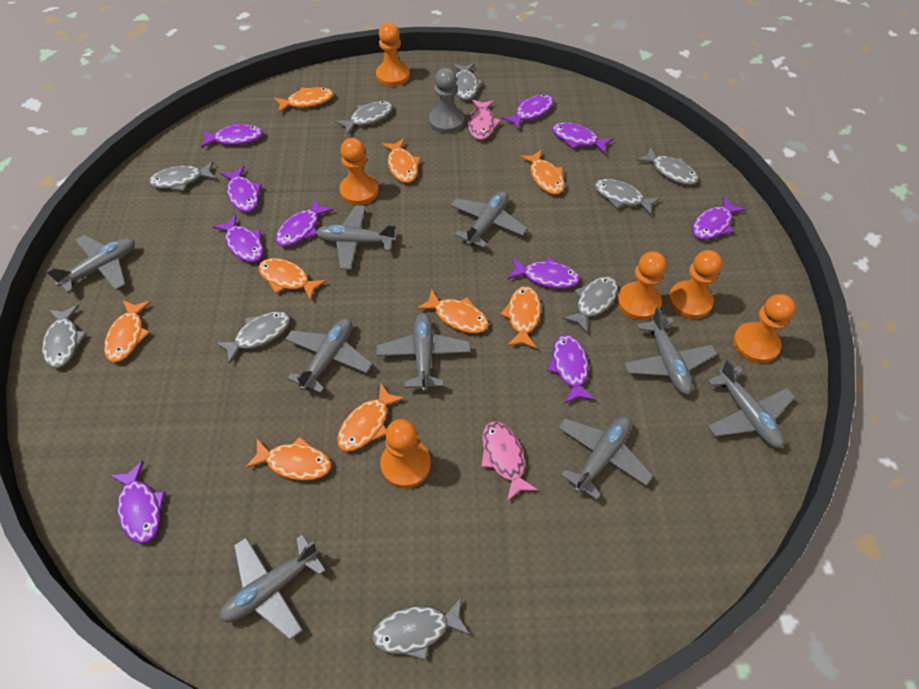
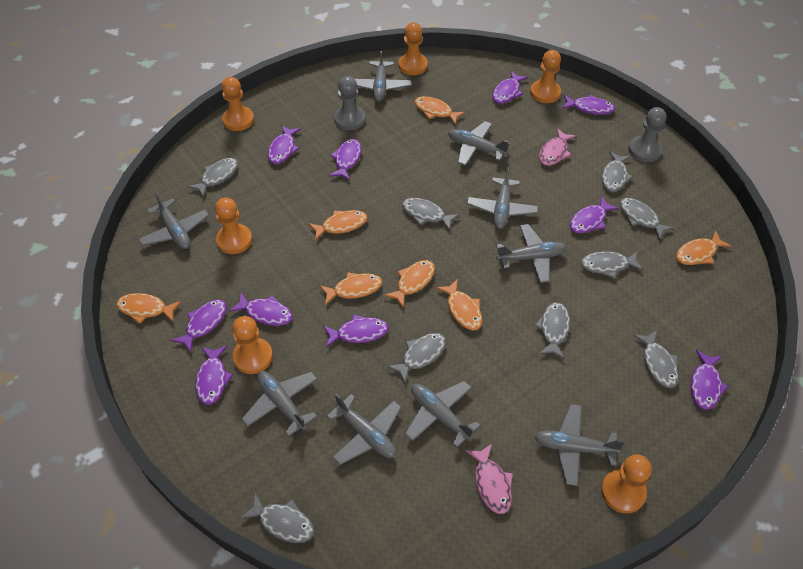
grey pawn: 1 -> 2
orange fish: 9 -> 7

